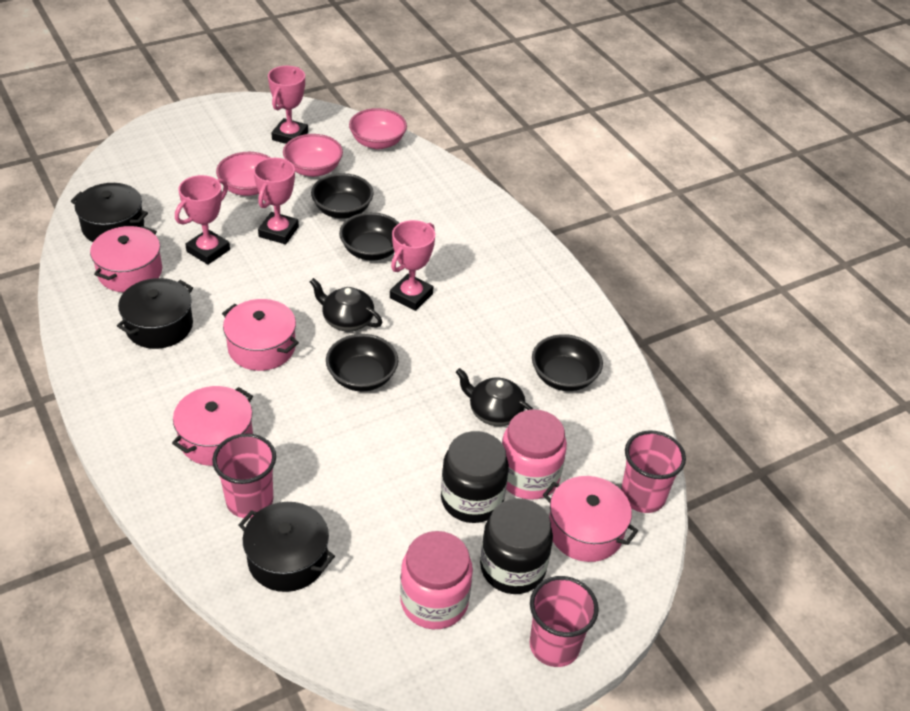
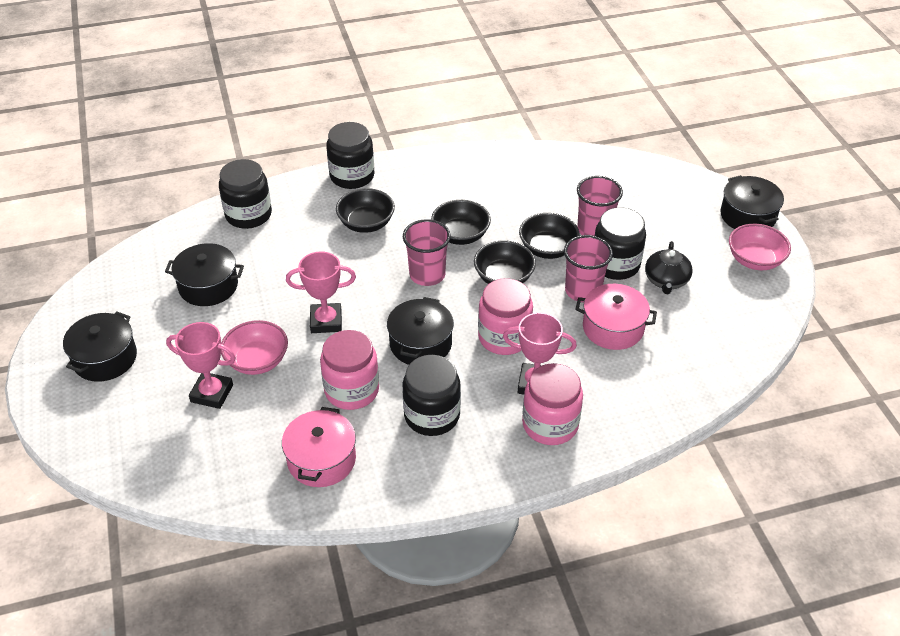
black jar: 2 -> 4
black pot: 3 -> 4
black teapot: 2 -> 1
pink bowl: 3 -> 2
pink jar: 2 -> 3
pink pot: 4 -> 2
pink trophy: 4 -> 3

